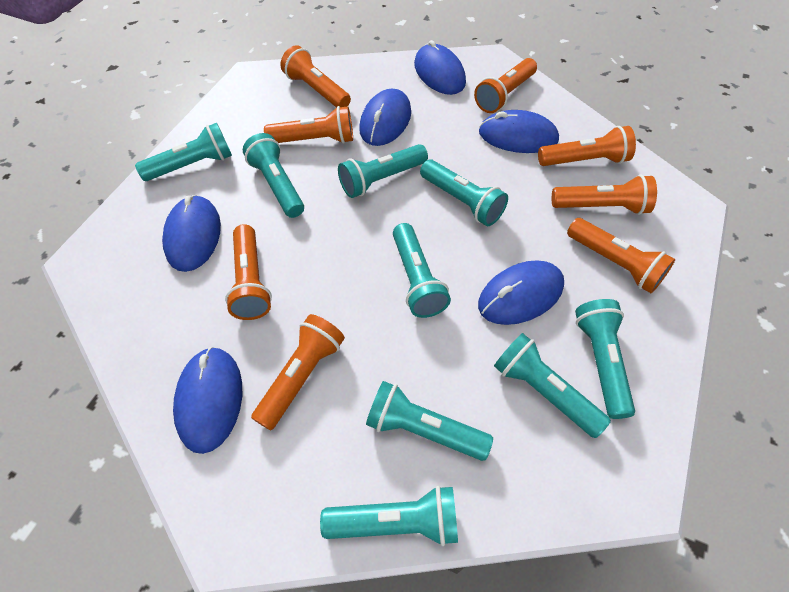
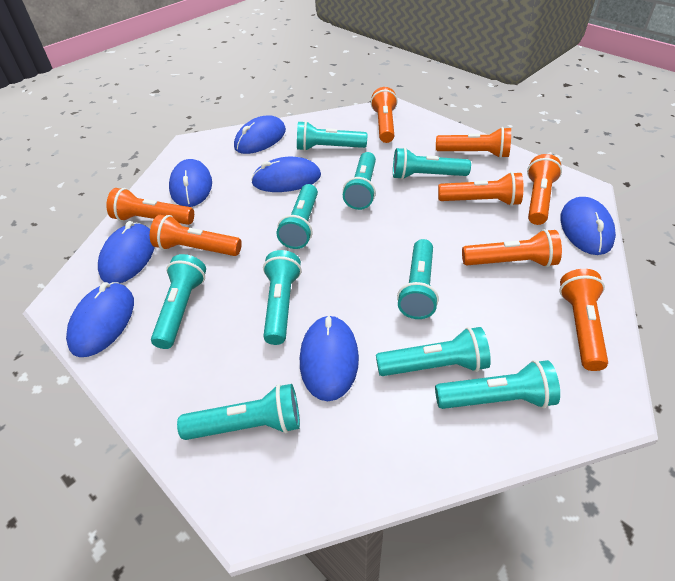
blue mouse: 6 -> 7
turquoise flashlight: 9 -> 10

